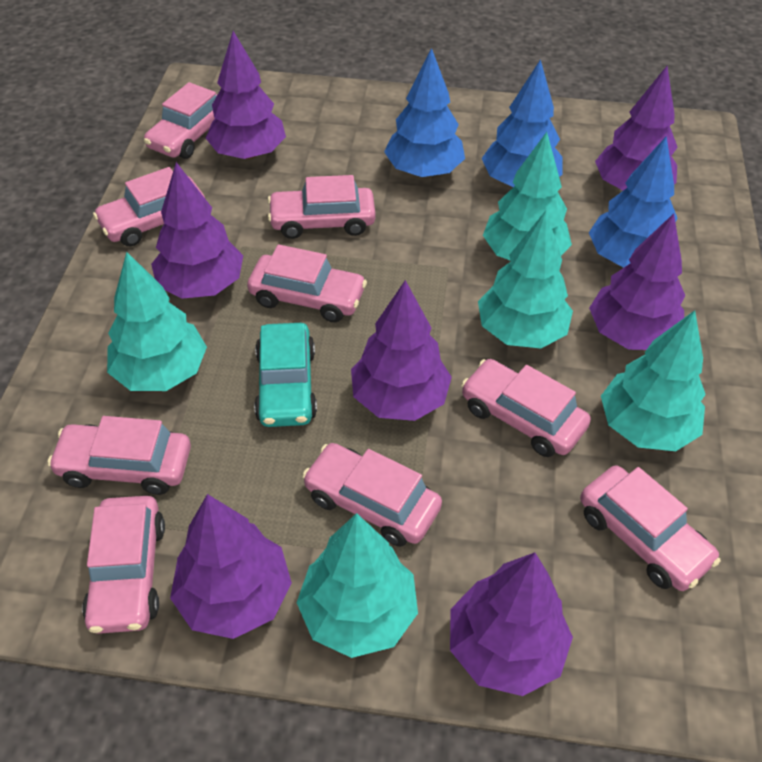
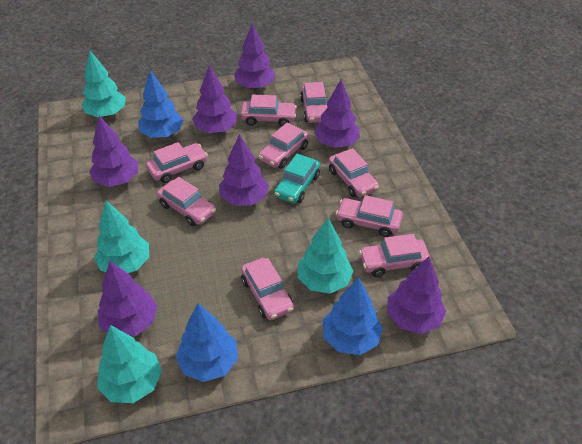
turquoise tree: 5 -> 4

